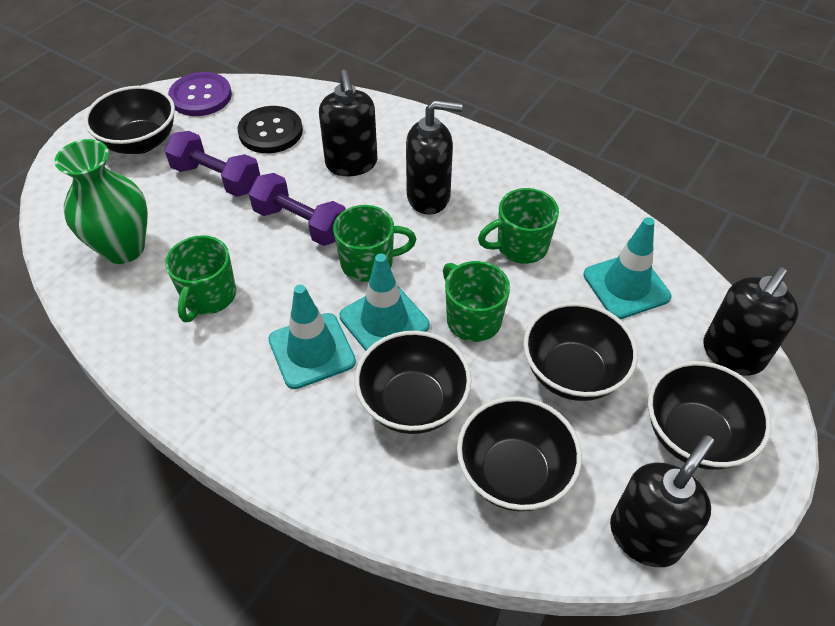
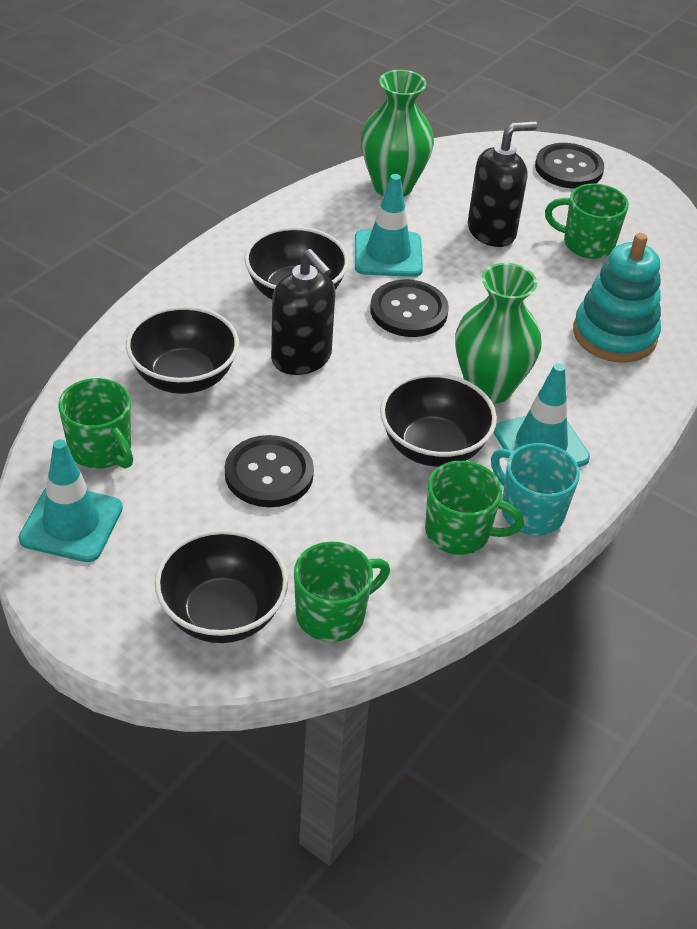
black bowl: 5 -> 4
black button: 1 -> 3
black soap dispenser: 4 -> 2
green vase: 1 -> 2
purple button: 1 -> 0
purple dumbbell: 2 -> 0
turquoise mug: 0 -> 1
turquoise stacking toy: 0 -> 1

